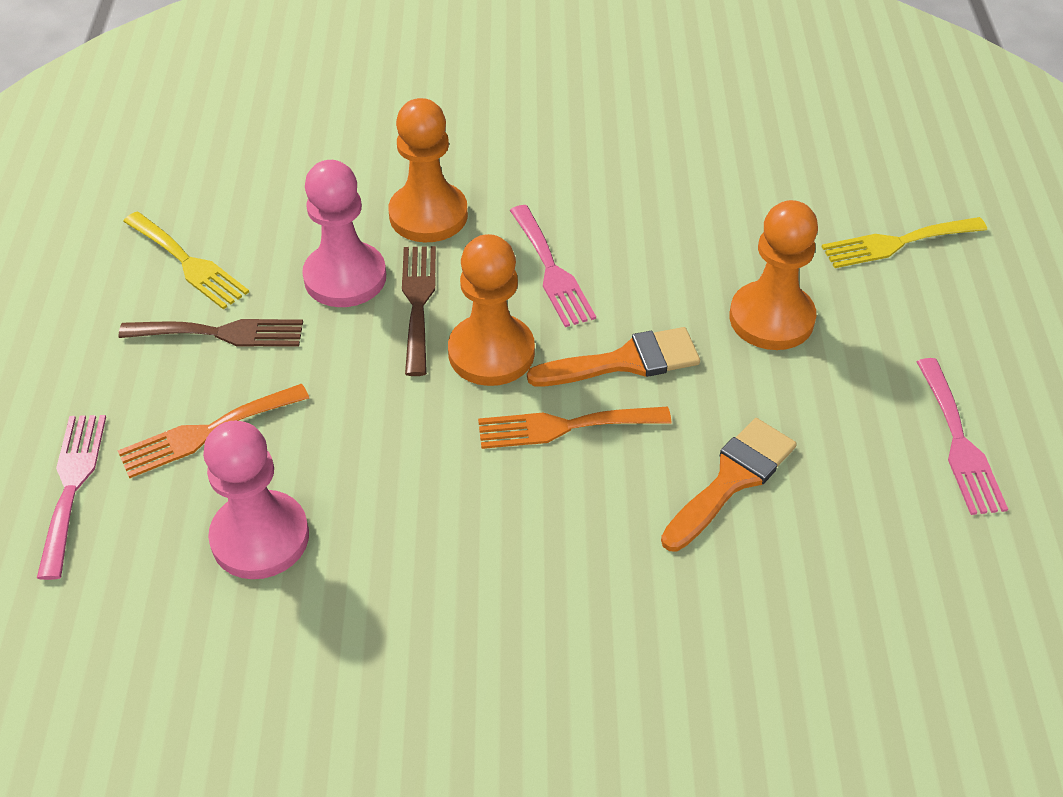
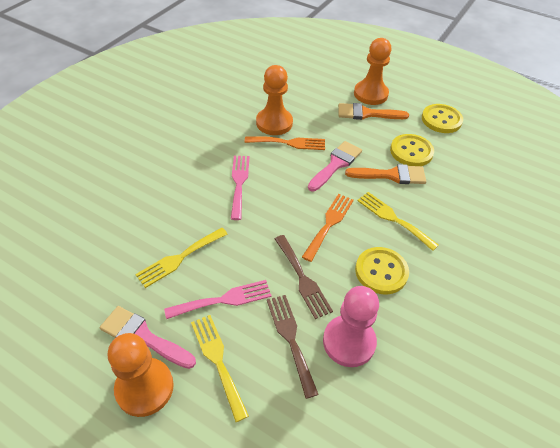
pink brush: 0 -> 2
pink fork: 3 -> 2
pink pawn: 2 -> 1
yellow button: 0 -> 3
yellow fork: 2 -> 3

